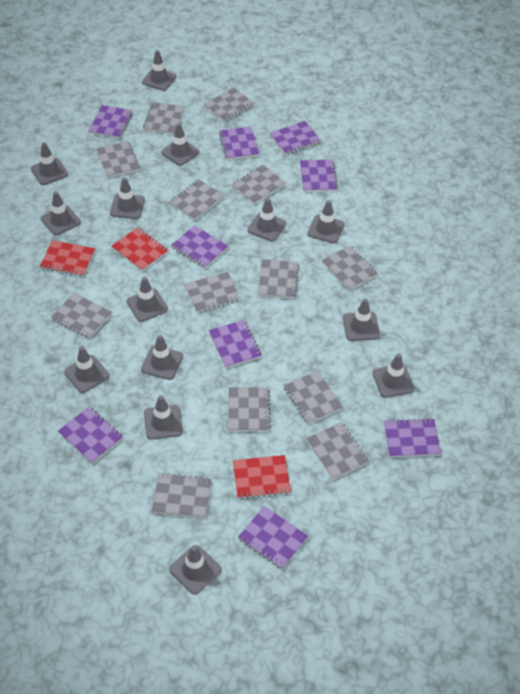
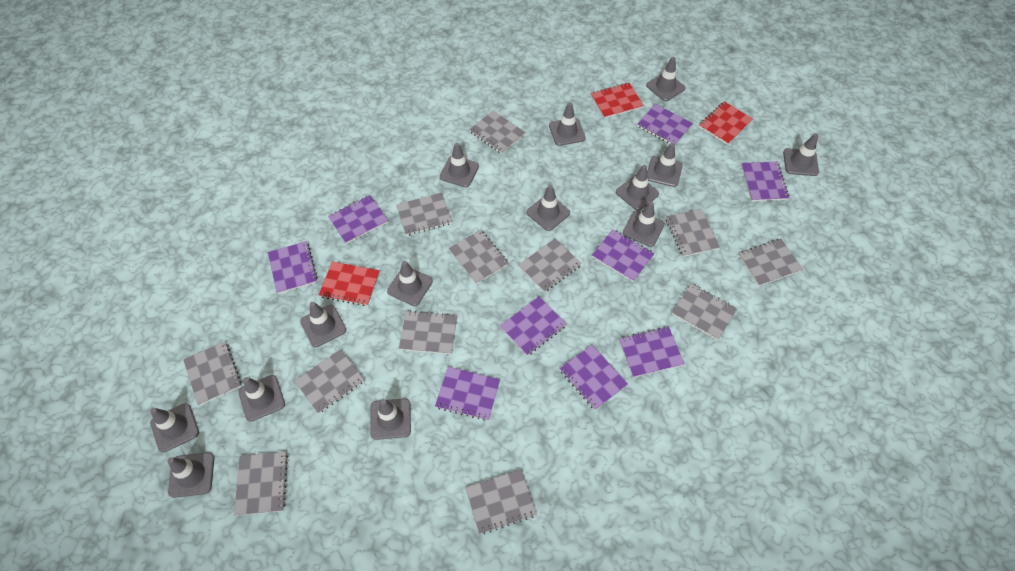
grey notebook: 13 -> 12

